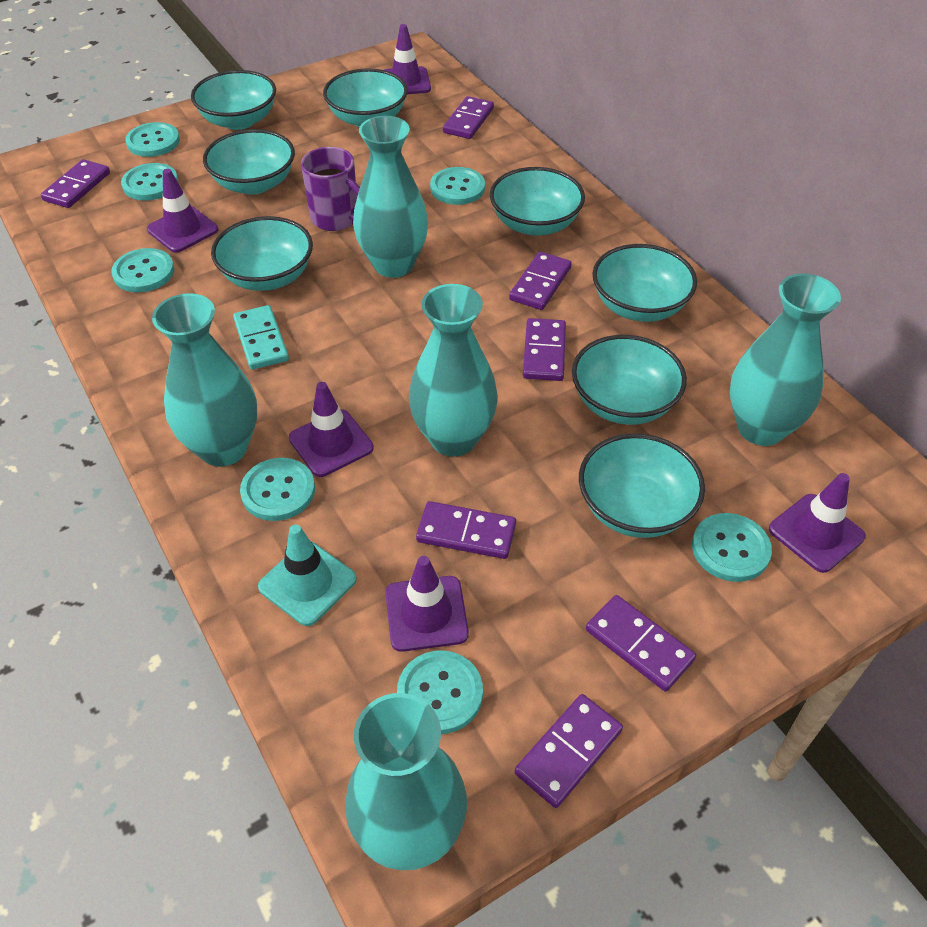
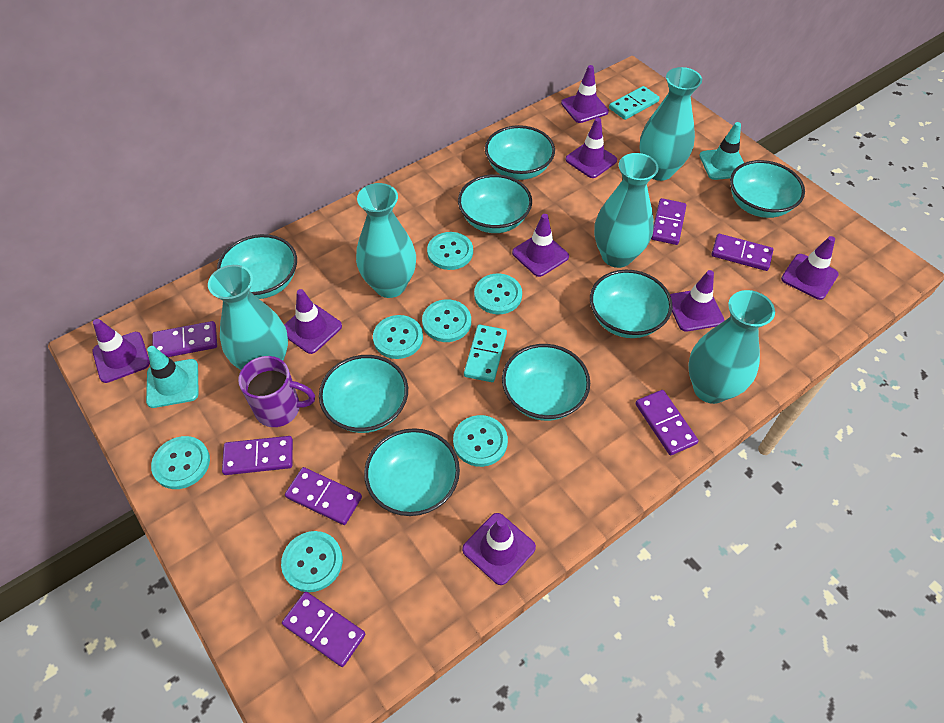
purple traffic cone: 5 -> 8
turquoise domino: 1 -> 2
turquoise traffic cone: 1 -> 2

